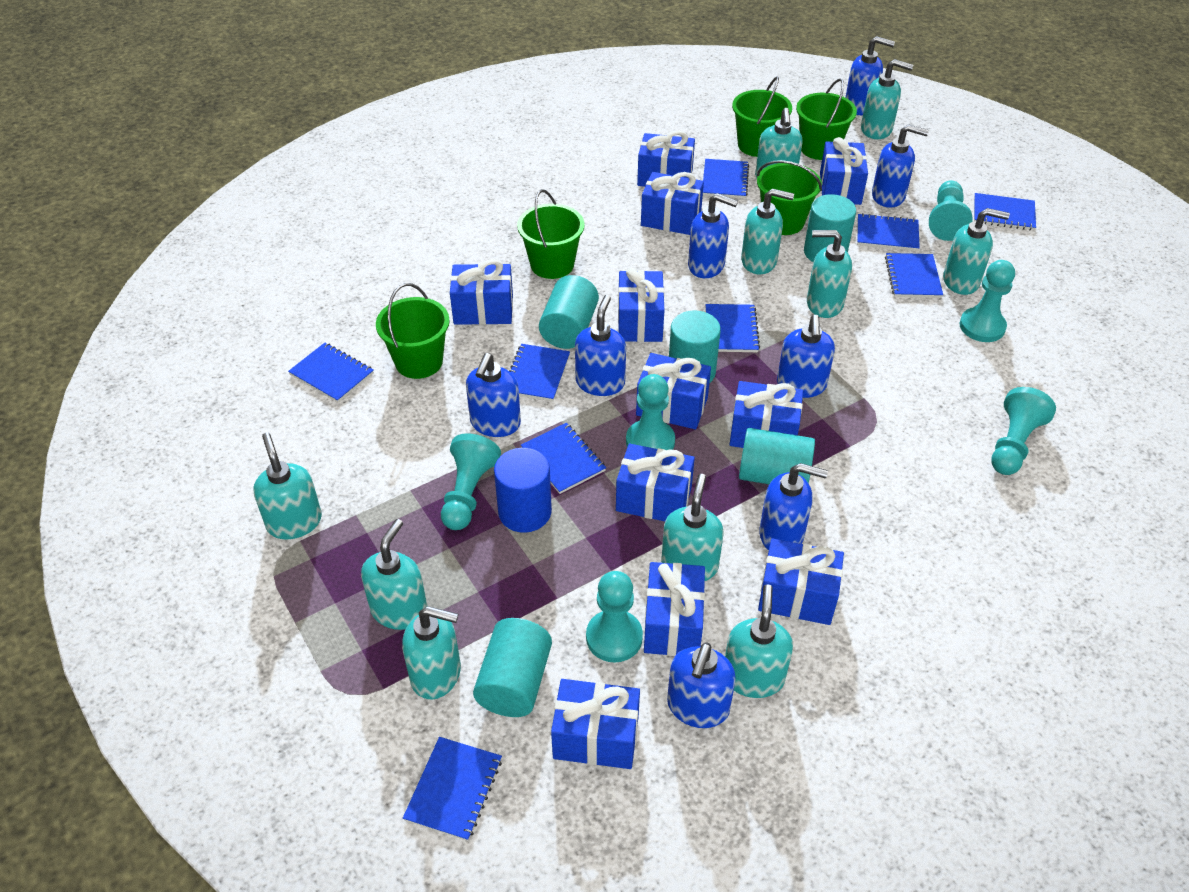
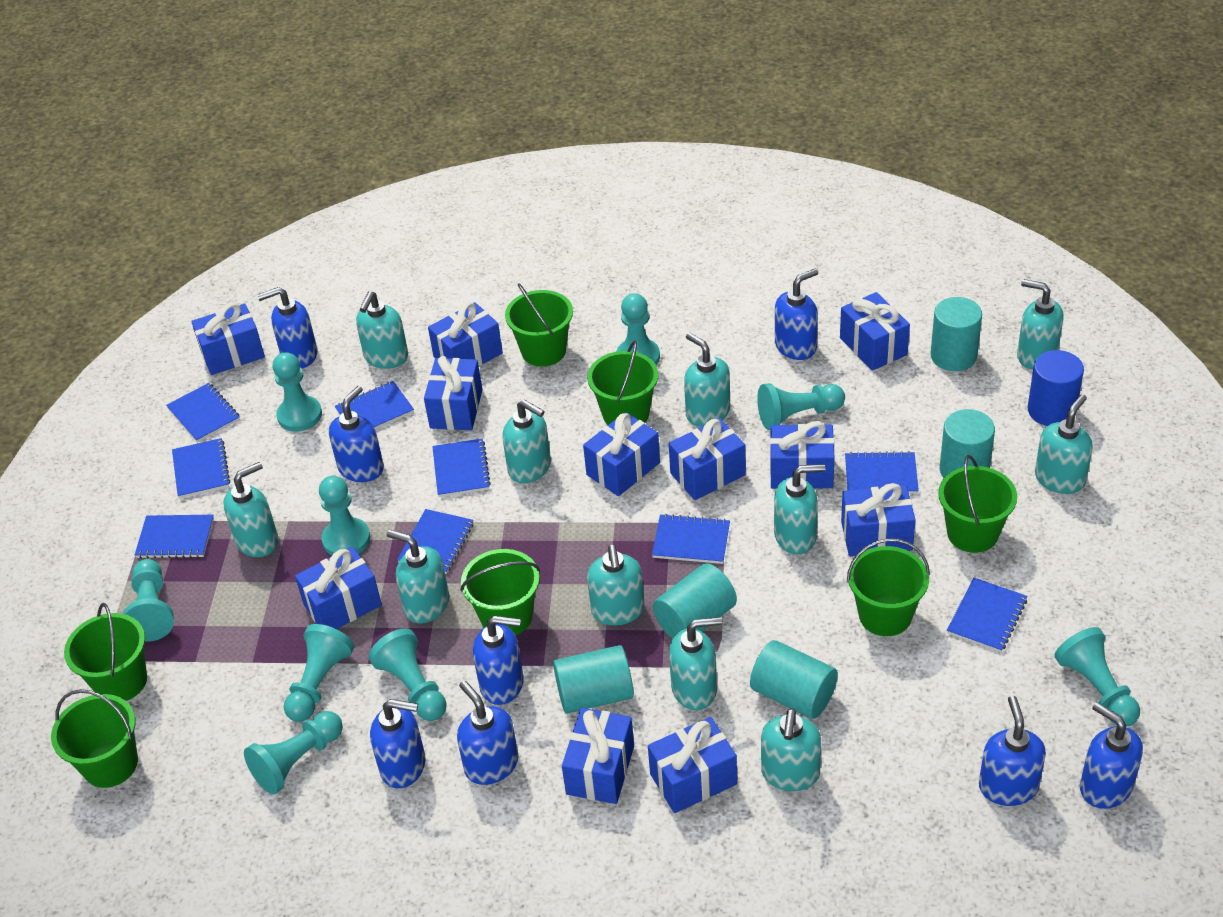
green bucket: 5 -> 7
turquoise pawn: 6 -> 9
turquoise soap dispenser: 10 -> 11

